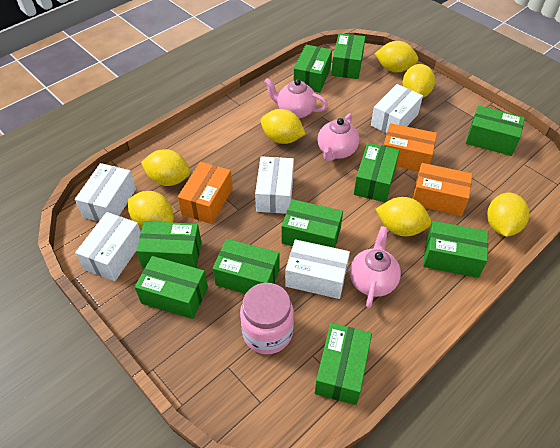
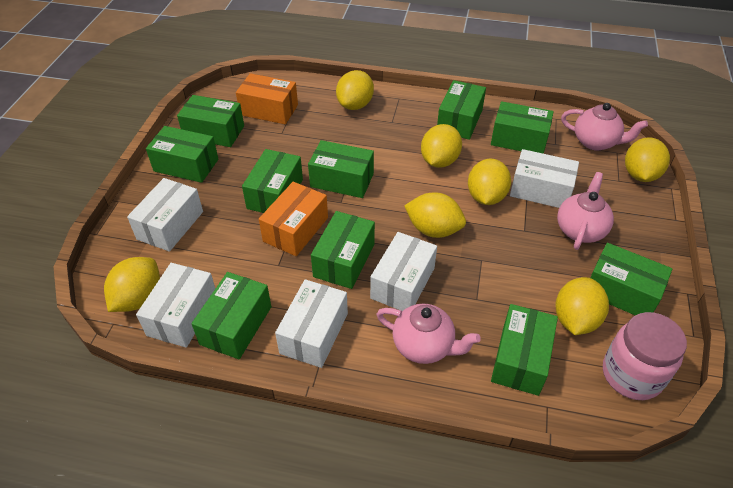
orange box: 3 -> 2

